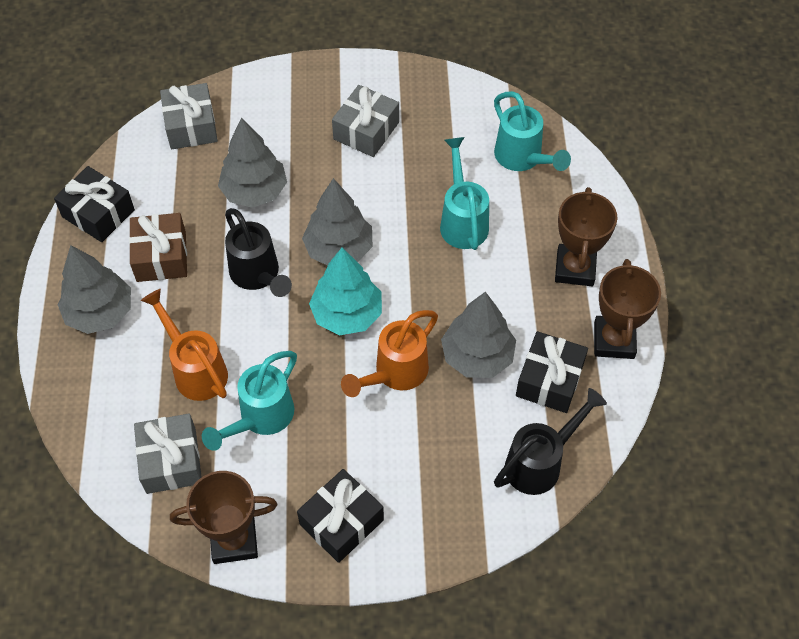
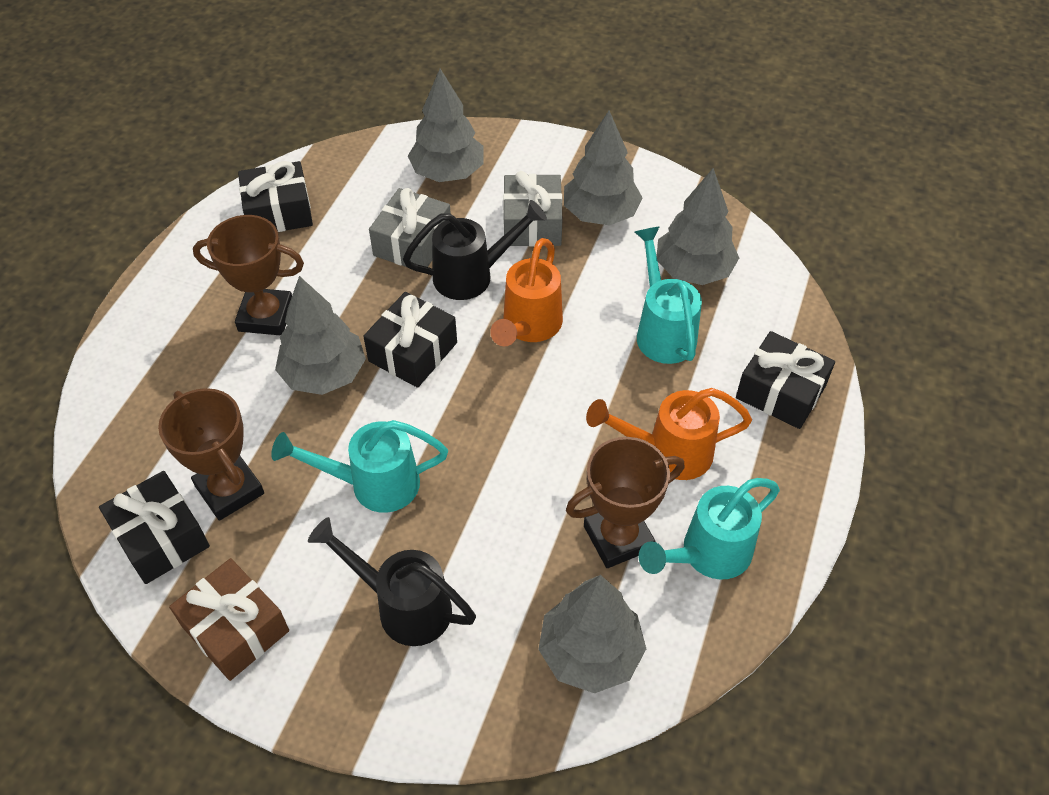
black gift: 3 -> 4
grey gift: 3 -> 2
grey tree: 4 -> 5
turquoise tree: 1 -> 0

